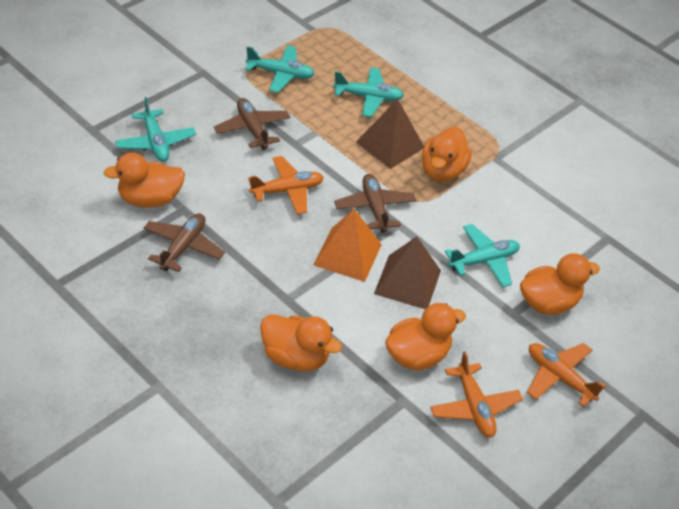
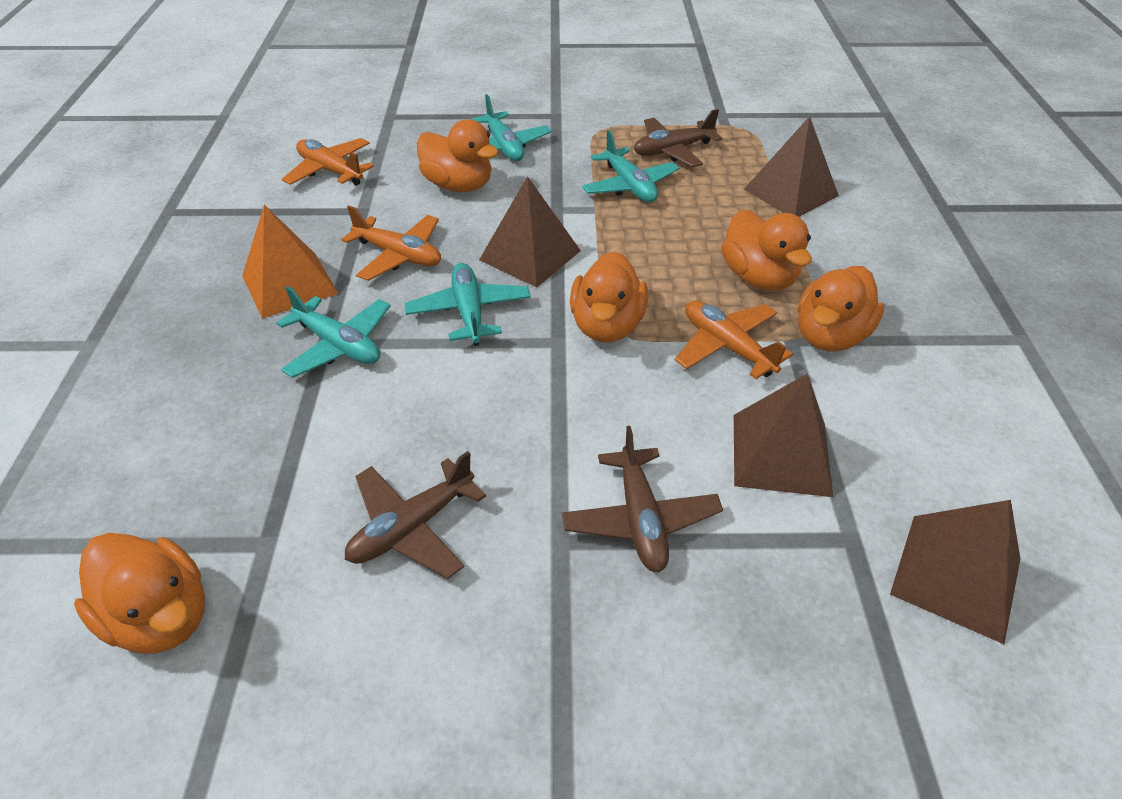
brown pyramid: 2 -> 4

